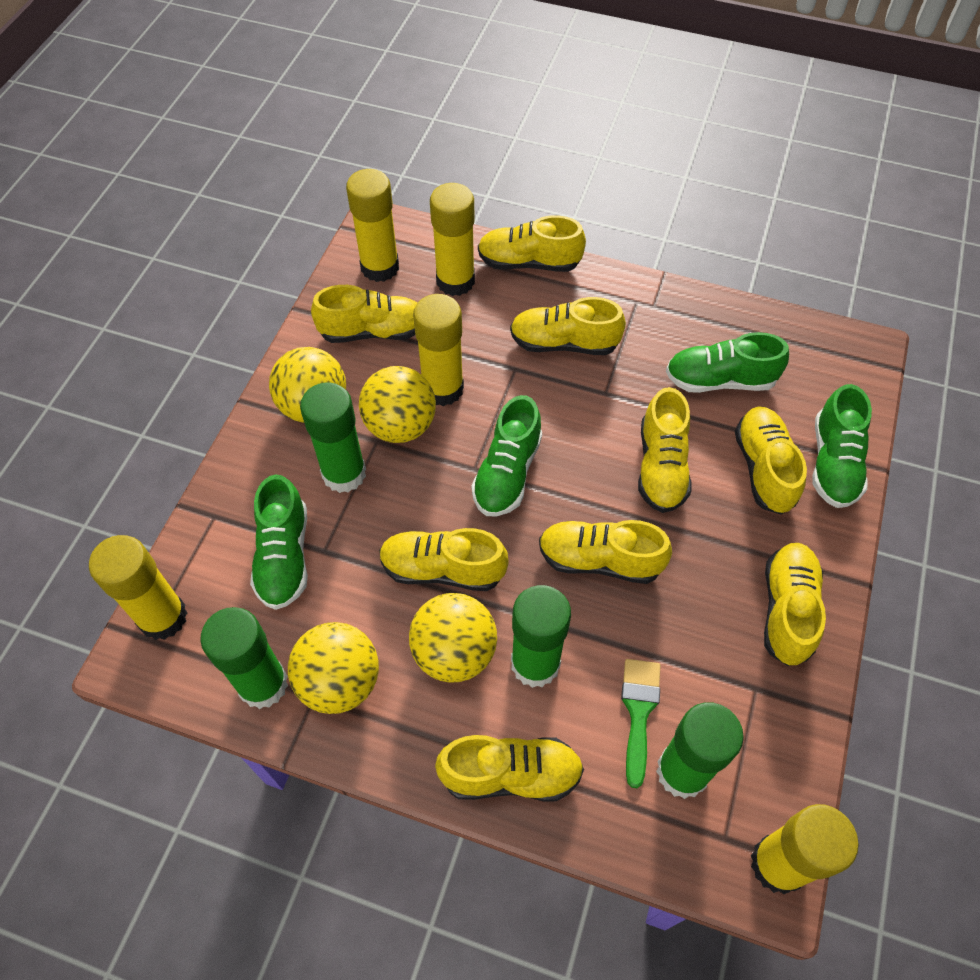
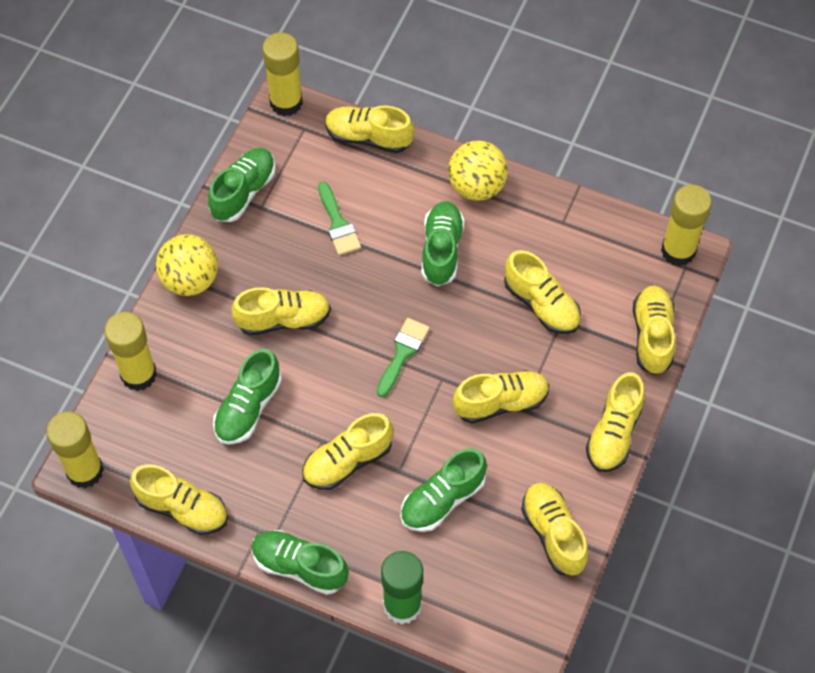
green brush: 1 -> 2
green glue stick: 4 -> 1
green shoe: 4 -> 5
yellow ball: 4 -> 2
yellow glue stick: 5 -> 4

